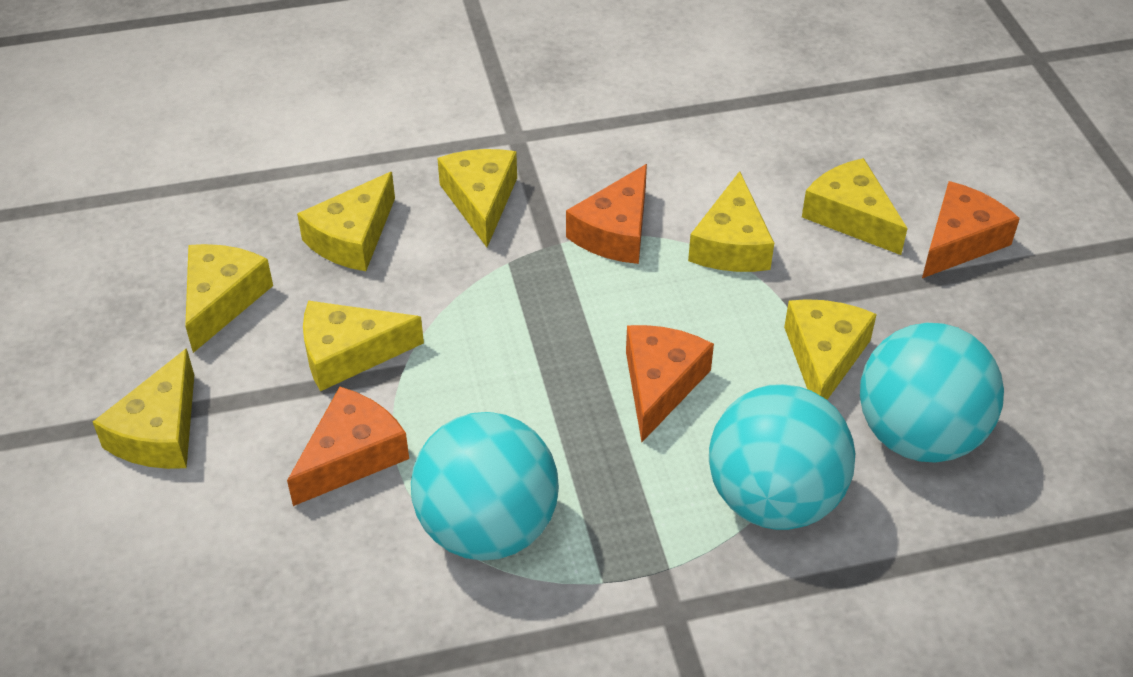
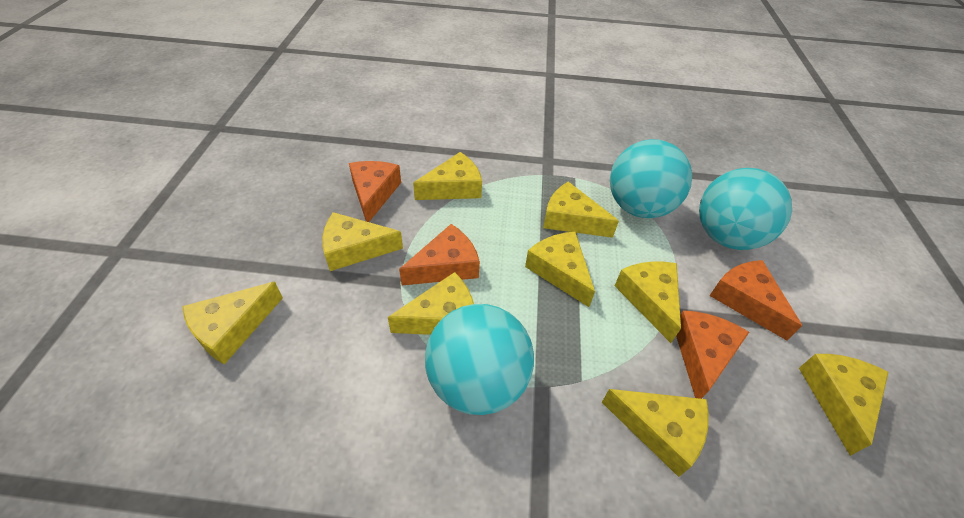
yellow cheese: 8 -> 9

